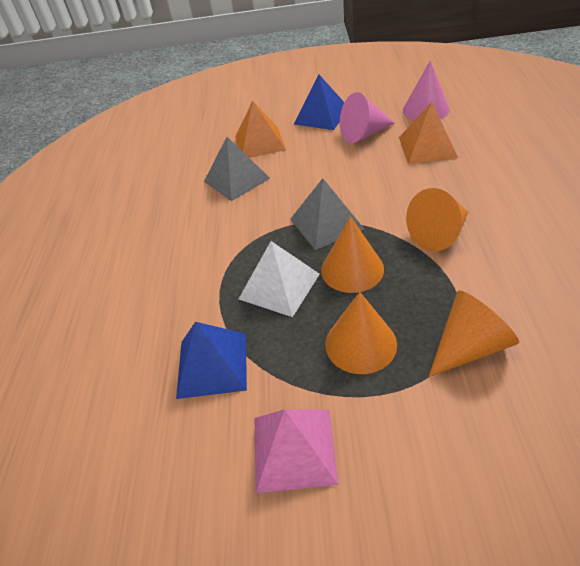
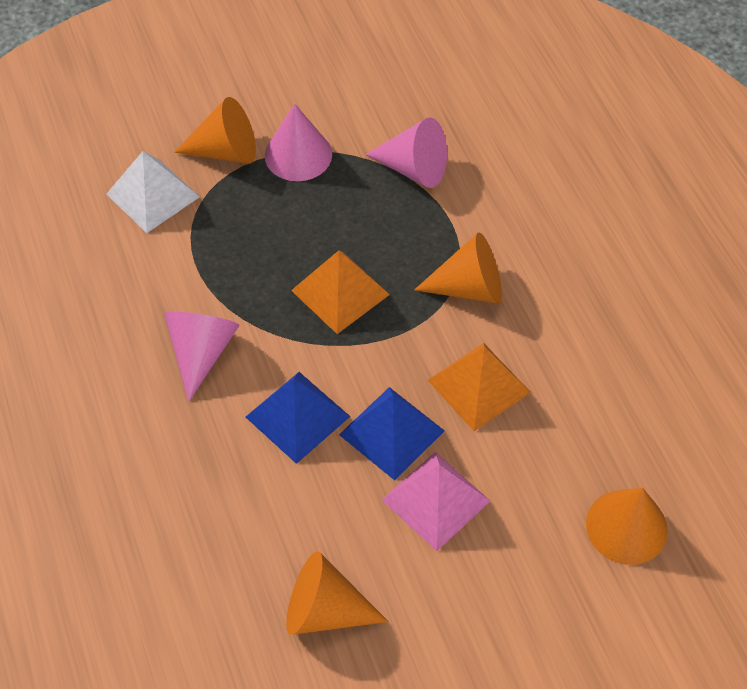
grey pyramid: 2 -> 0
pink cone: 2 -> 3

